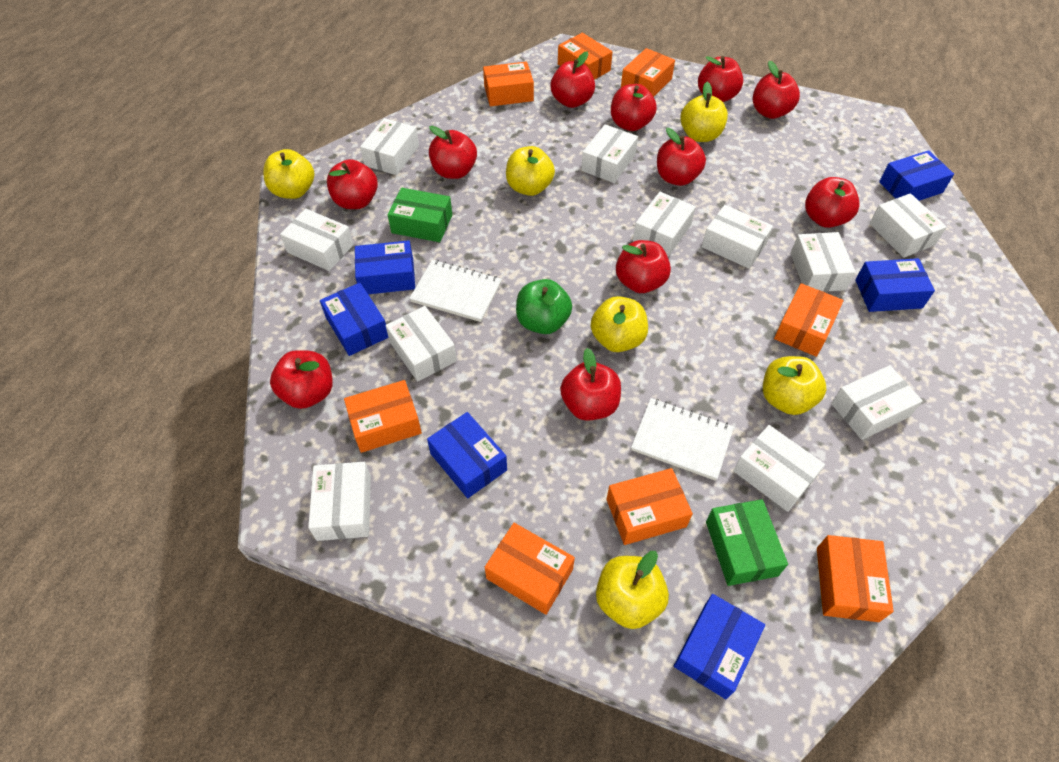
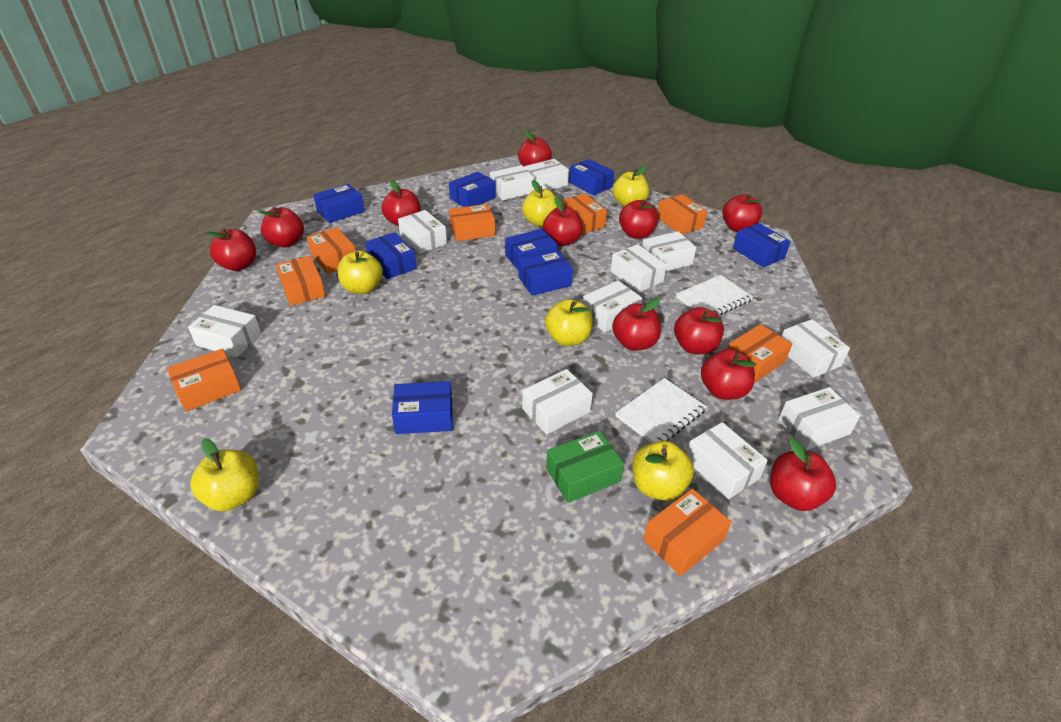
blue box: 6 -> 8
green apple: 1 -> 0
green box: 2 -> 1

